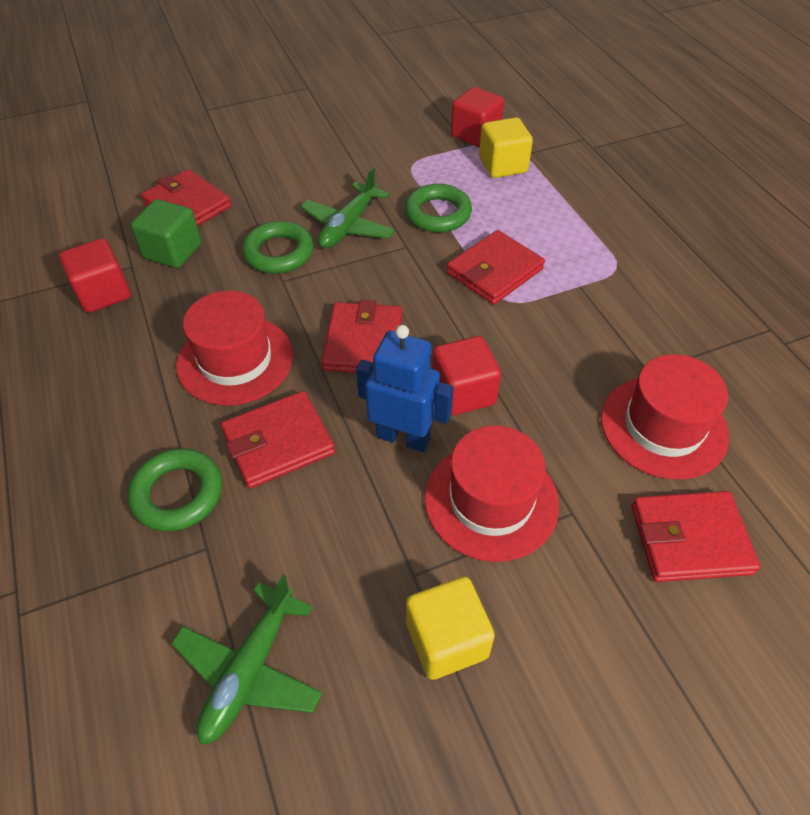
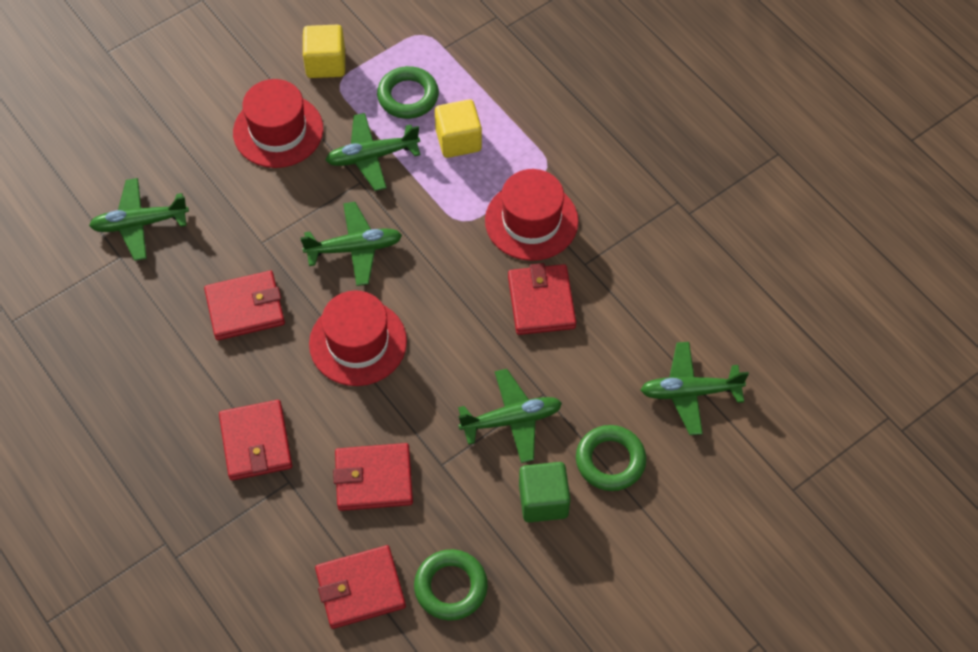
blue robot: 1 -> 0
green plane: 2 -> 5
red cube: 3 -> 0

